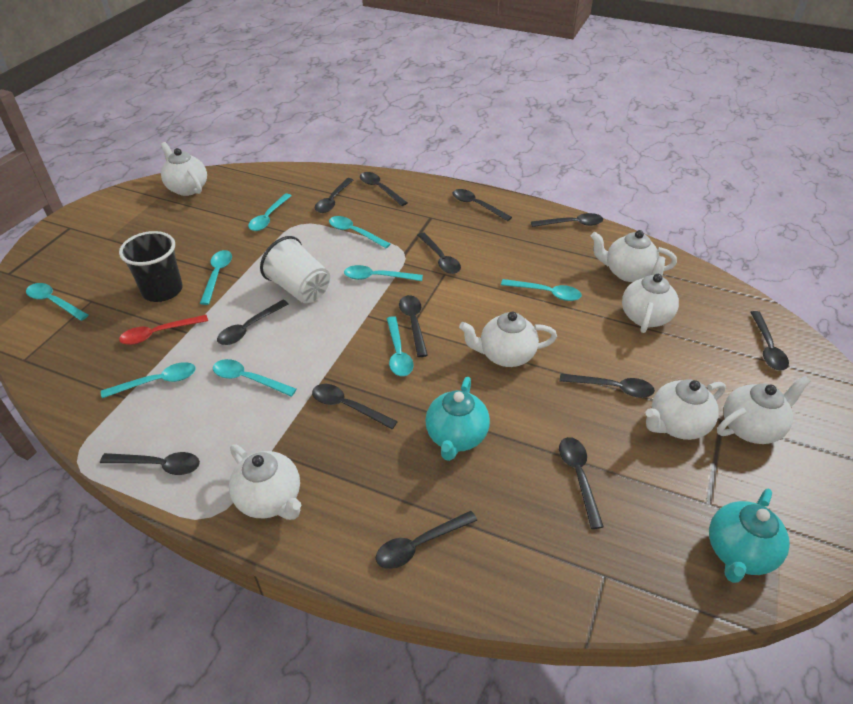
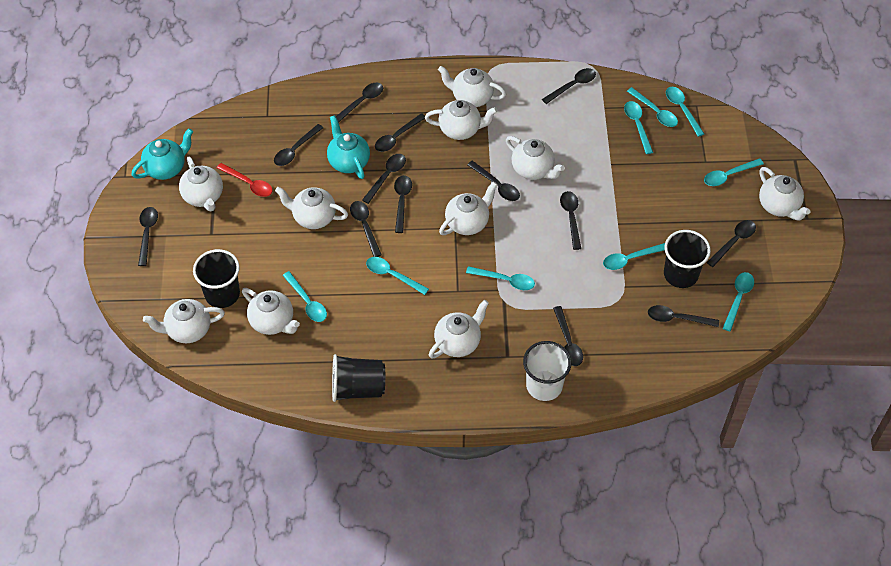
black cup: 1 -> 3
white teapot: 7 -> 10

